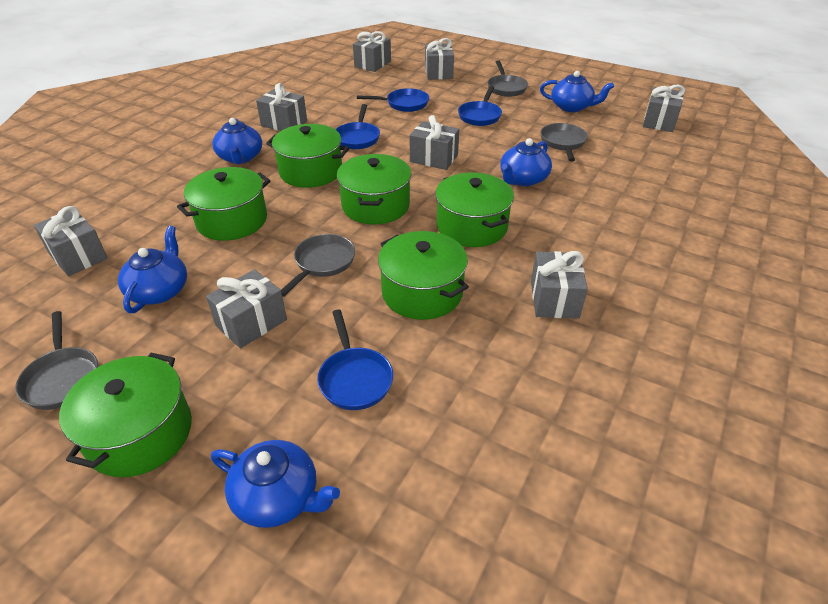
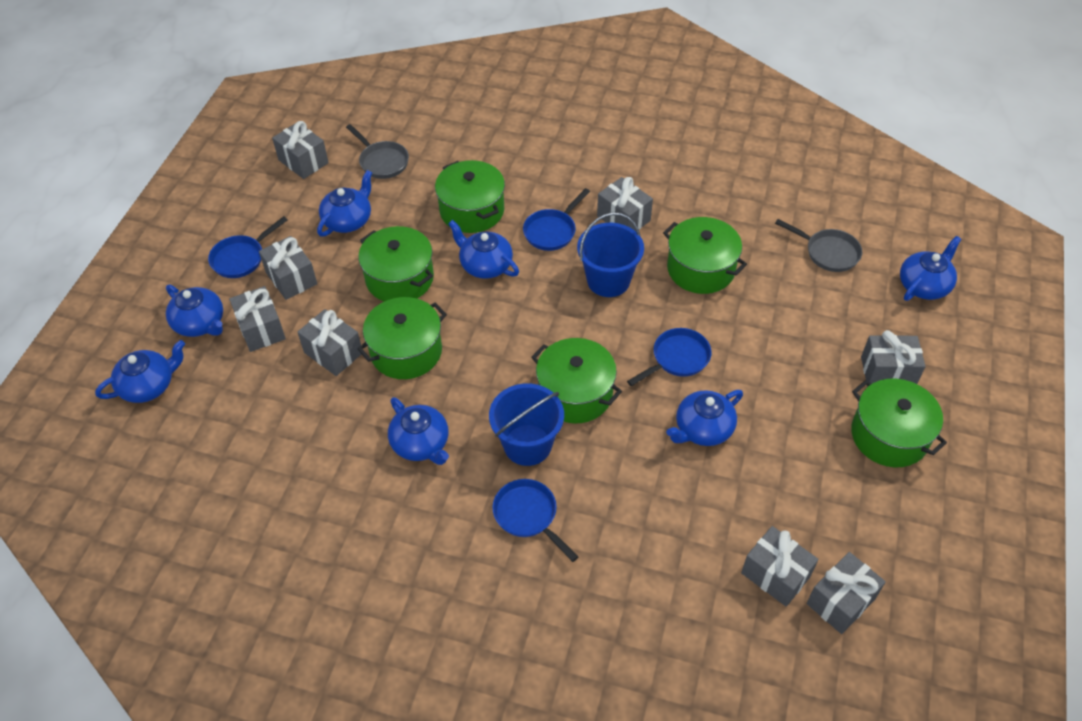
blue bucket: 0 -> 2
blue teapot: 5 -> 7
grey pan: 4 -> 2

